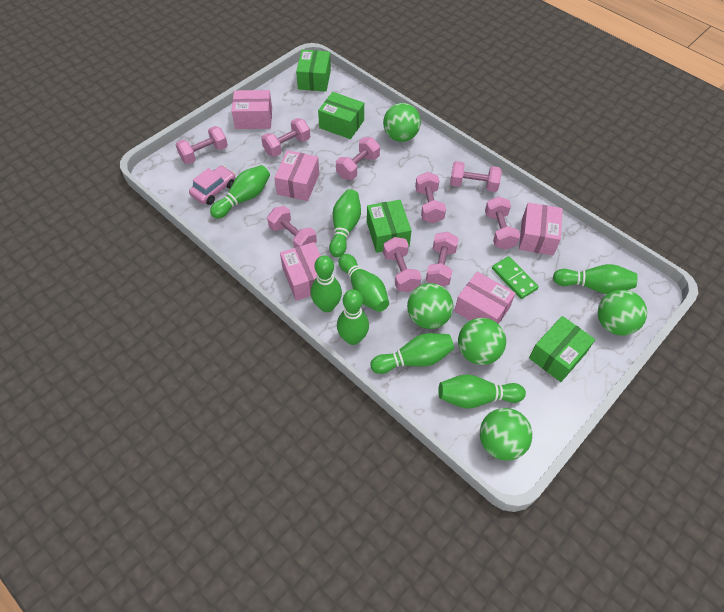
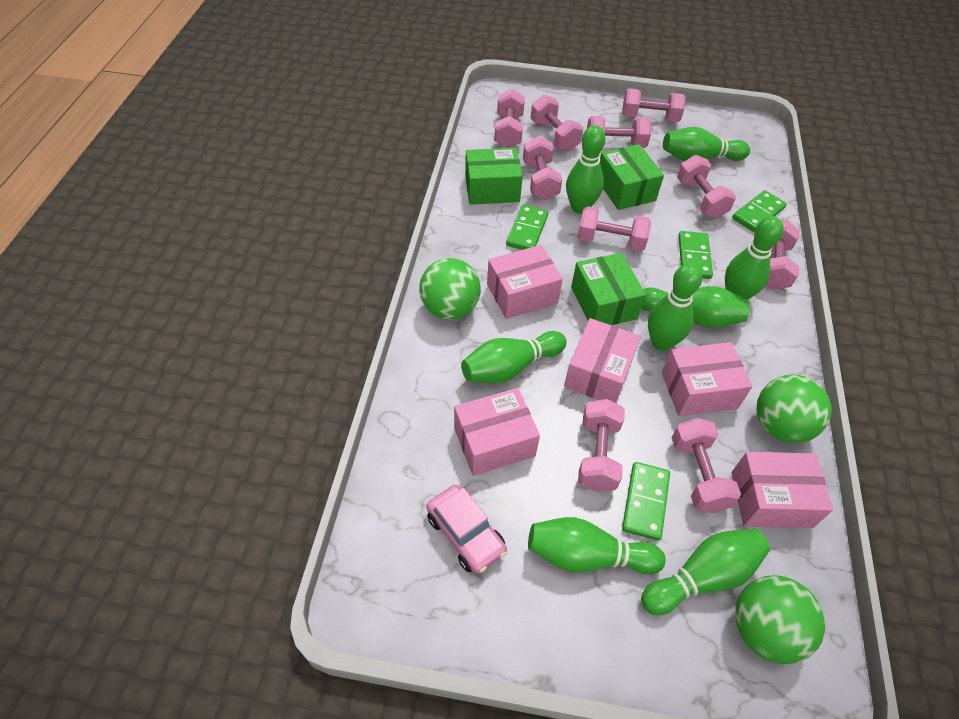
green ball: 5 -> 3
green box: 4 -> 3
green domino: 1 -> 4
pink dumbbell: 9 -> 10

